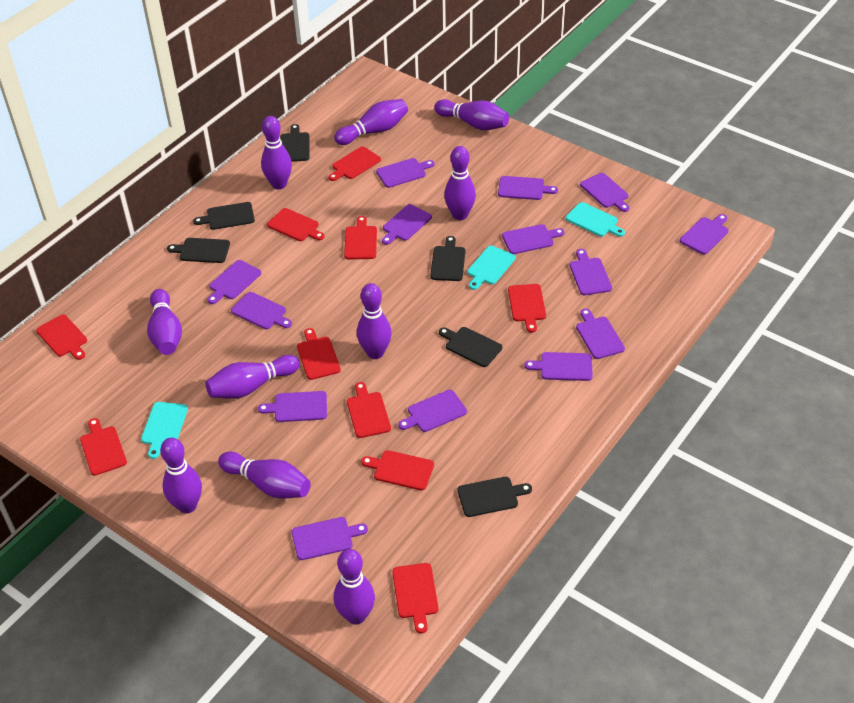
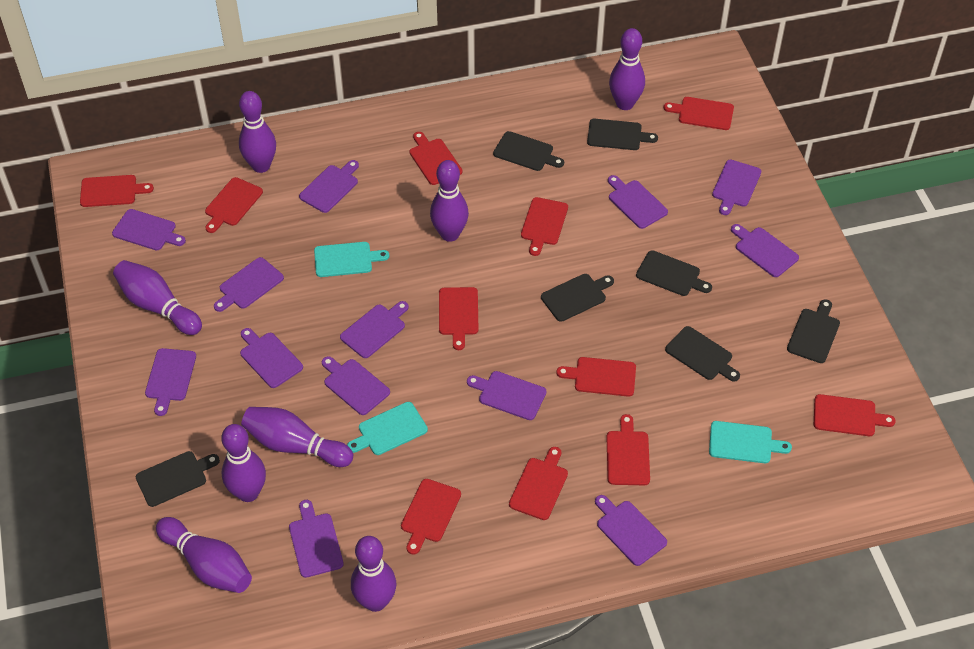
black cutting board: 6 -> 7
purple bowling pin: 10 -> 8
purple cutting board: 14 -> 13
red cutting board: 10 -> 11

